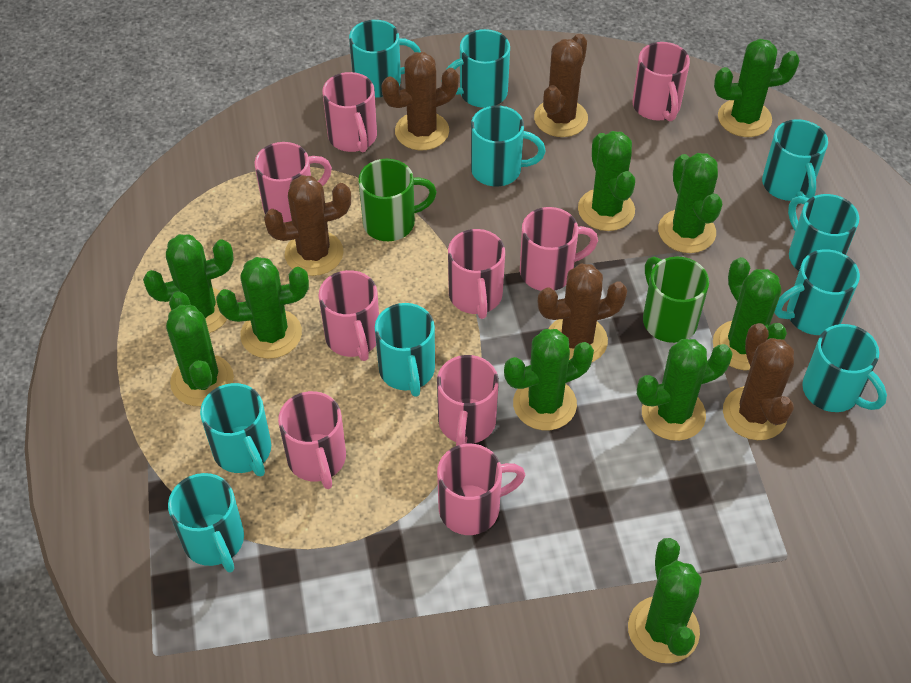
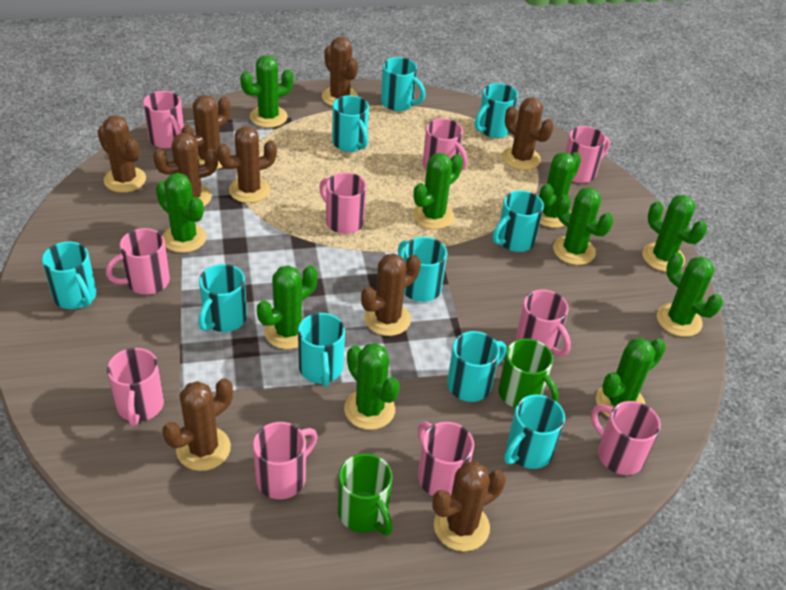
brown cactus: 5 -> 9
pink mug: 9 -> 10

